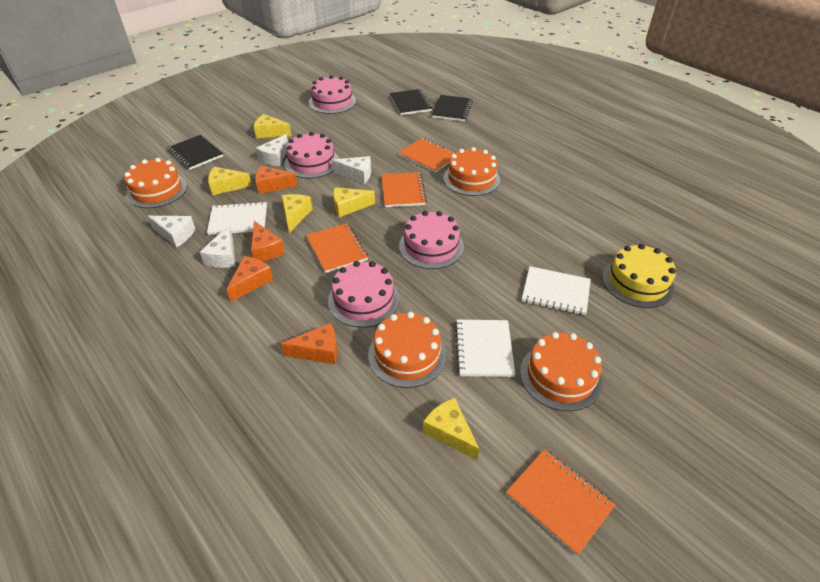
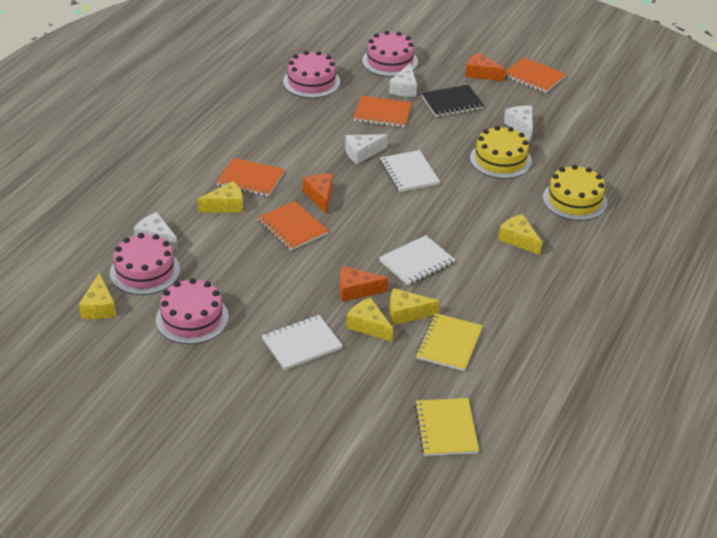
black notebook: 3 -> 1
orange cake: 4 -> 0
orange cheese: 4 -> 3
yellow cake: 1 -> 2
yellow notebook: 0 -> 2

